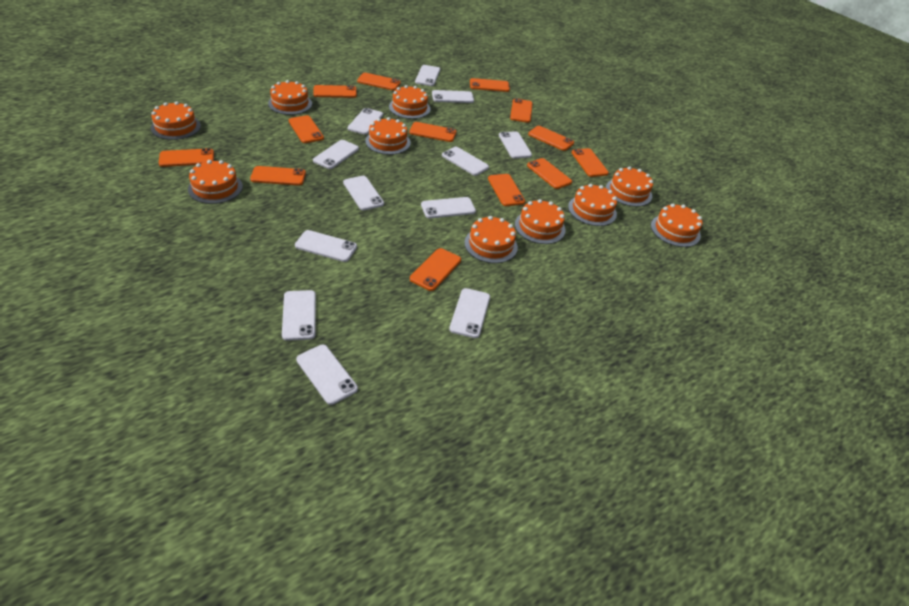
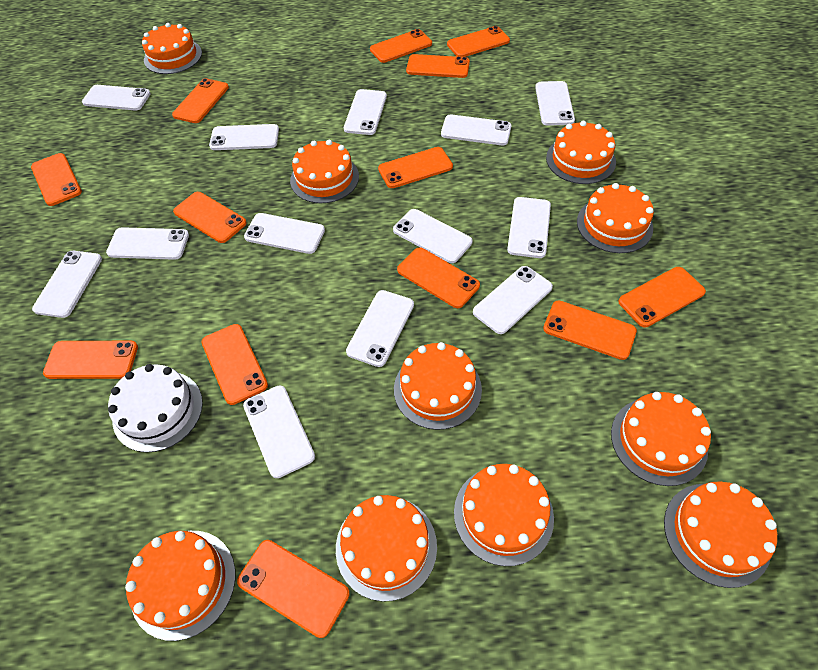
white cake: 0 -> 1
white phone: 12 -> 13

